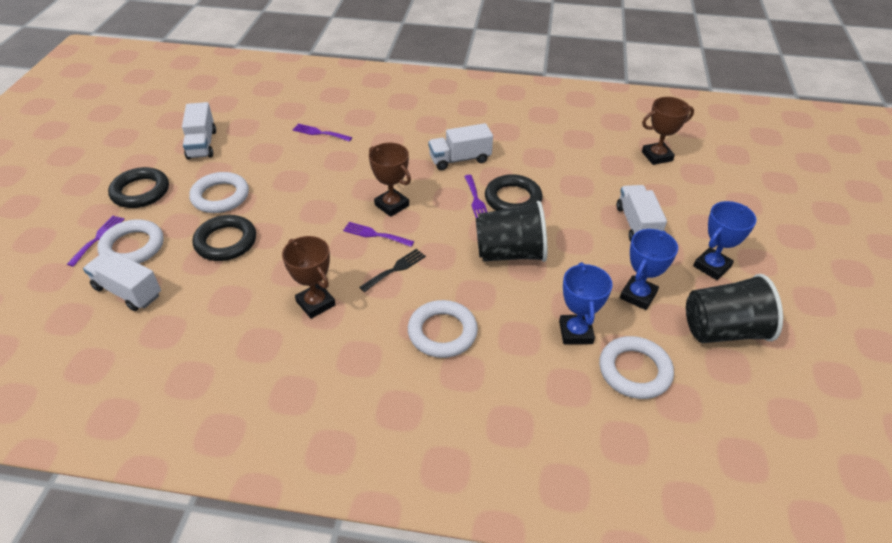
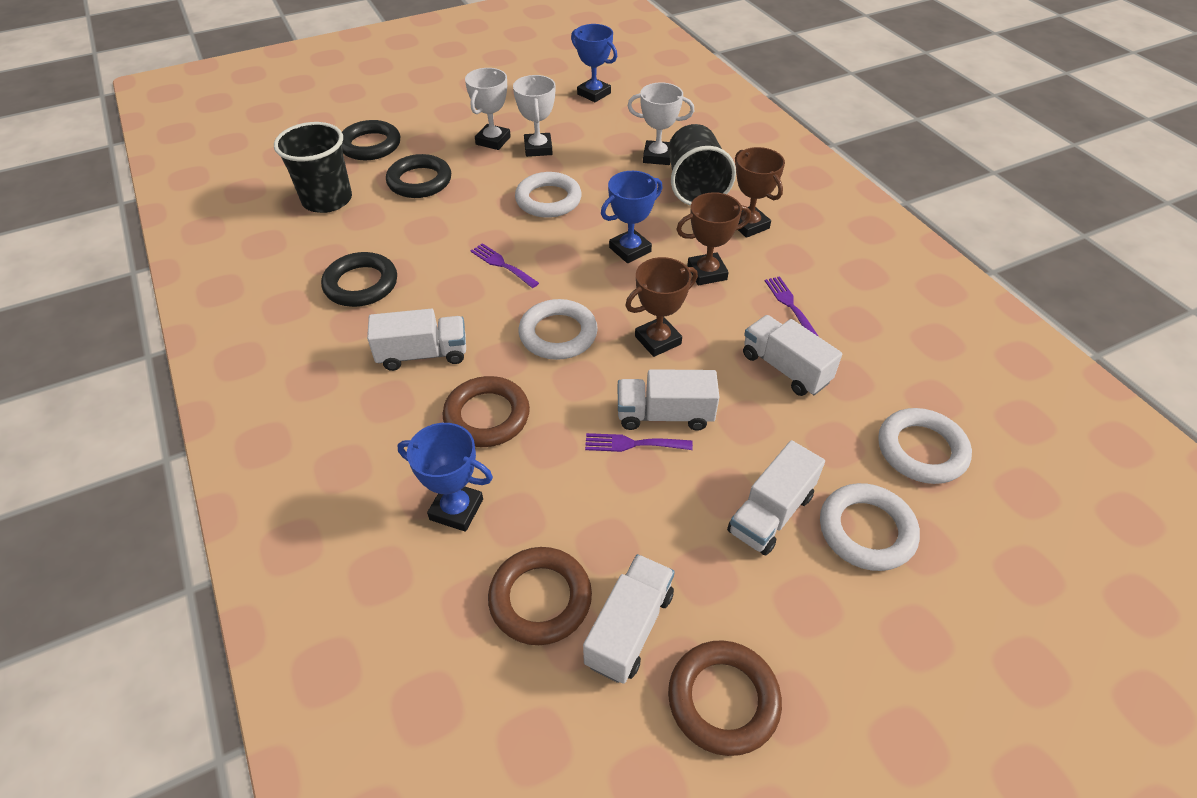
black fork: 1 -> 0
brown ring: 0 -> 3
purple fork: 4 -> 3
white trophy: 0 -> 3
white truck: 4 -> 5

